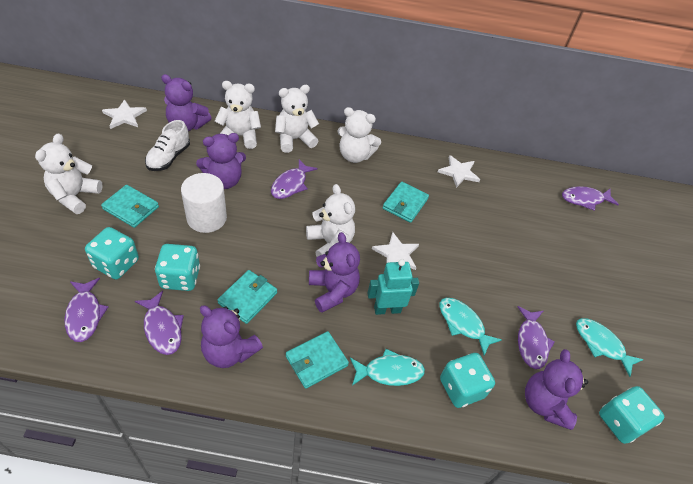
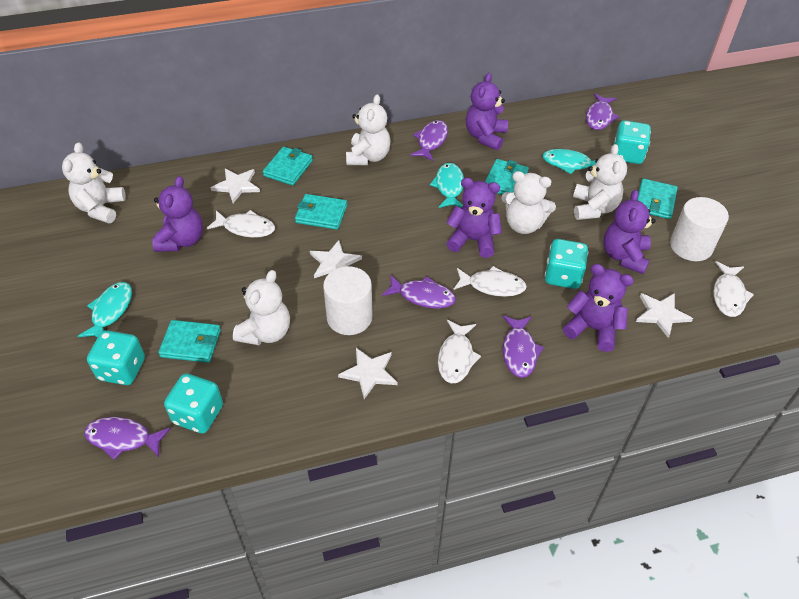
turquoise robot: 1 -> 0
turquoise wallet: 4 -> 5
white cylinder: 1 -> 2
white fish: 0 -> 4
white shoe: 1 -> 0
white star: 3 -> 4

